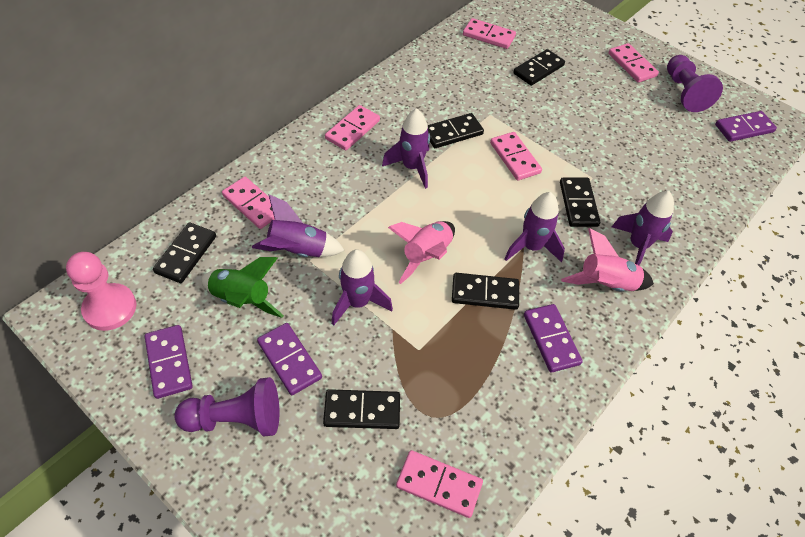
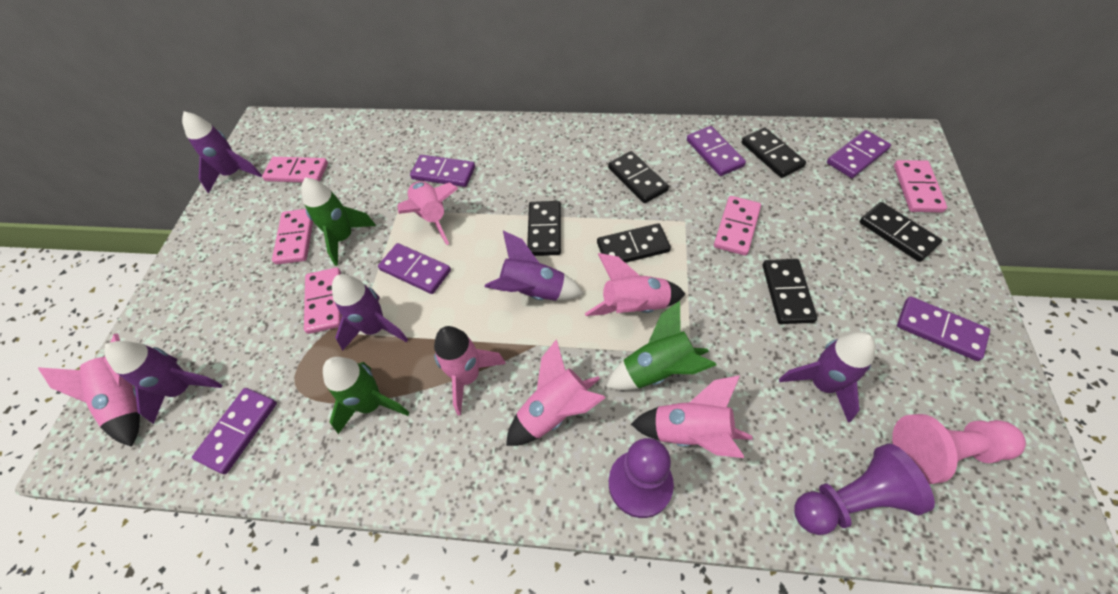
green rocket: 1 -> 3
pink domino: 6 -> 5
pink rocket: 2 -> 6
purple domino: 4 -> 6

